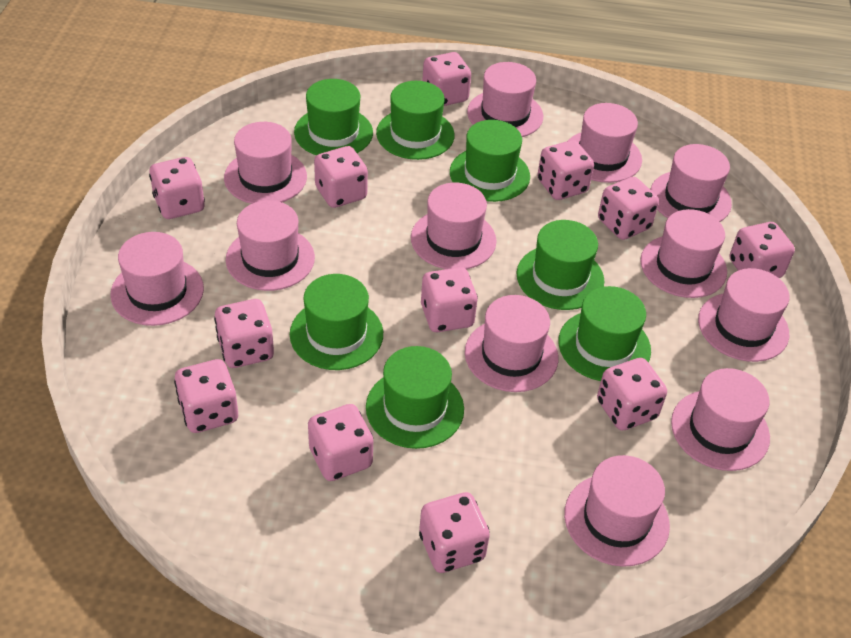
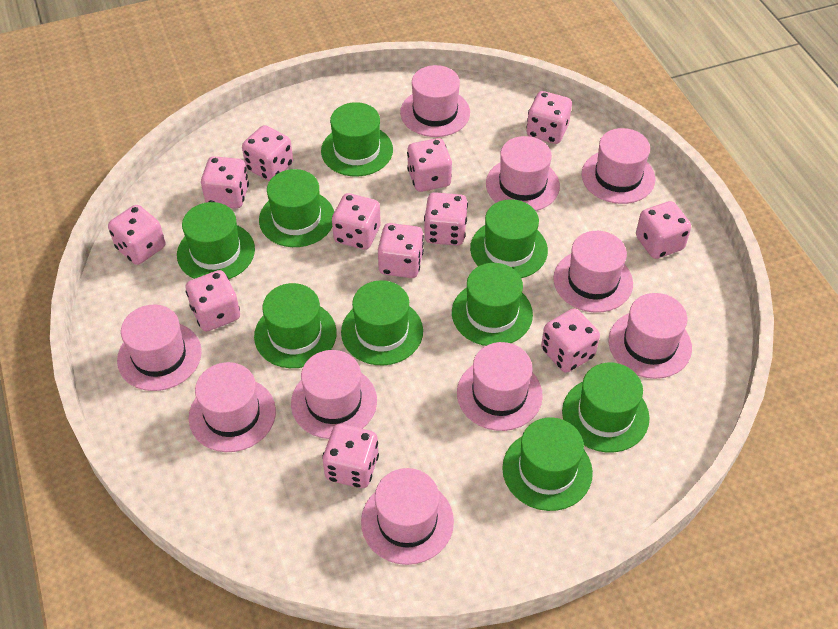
green hat: 7 -> 9
pink hat: 12 -> 10

